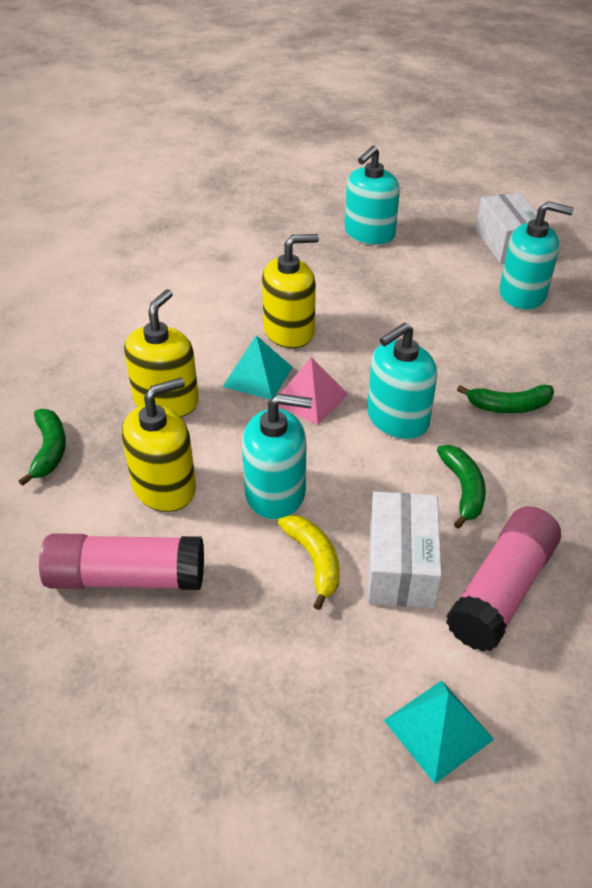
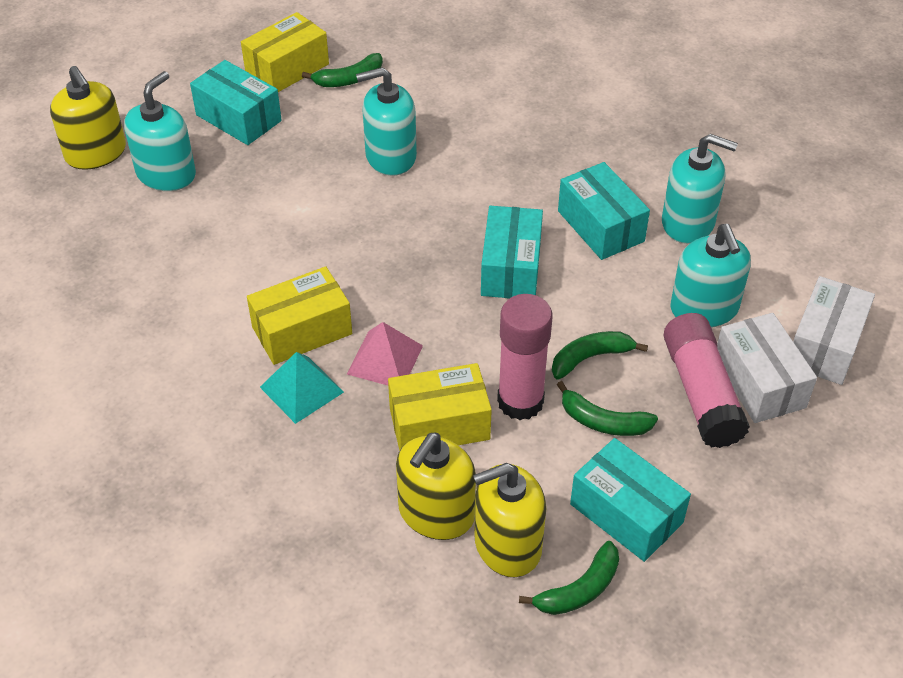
green banana: 3 -> 4
turquoise box: 0 -> 4
turquoise pyramid: 2 -> 1
yellow banana: 1 -> 0
yellow box: 0 -> 3

